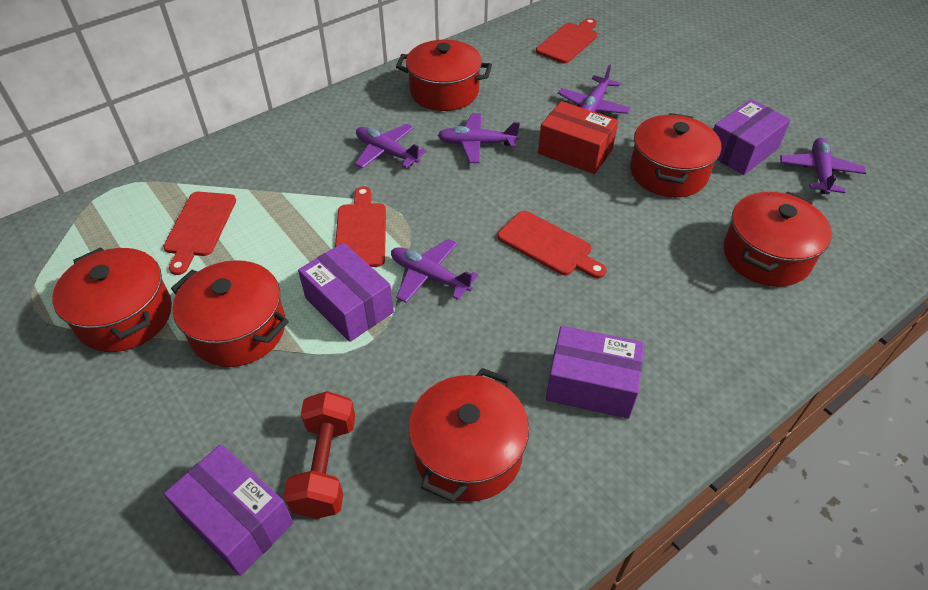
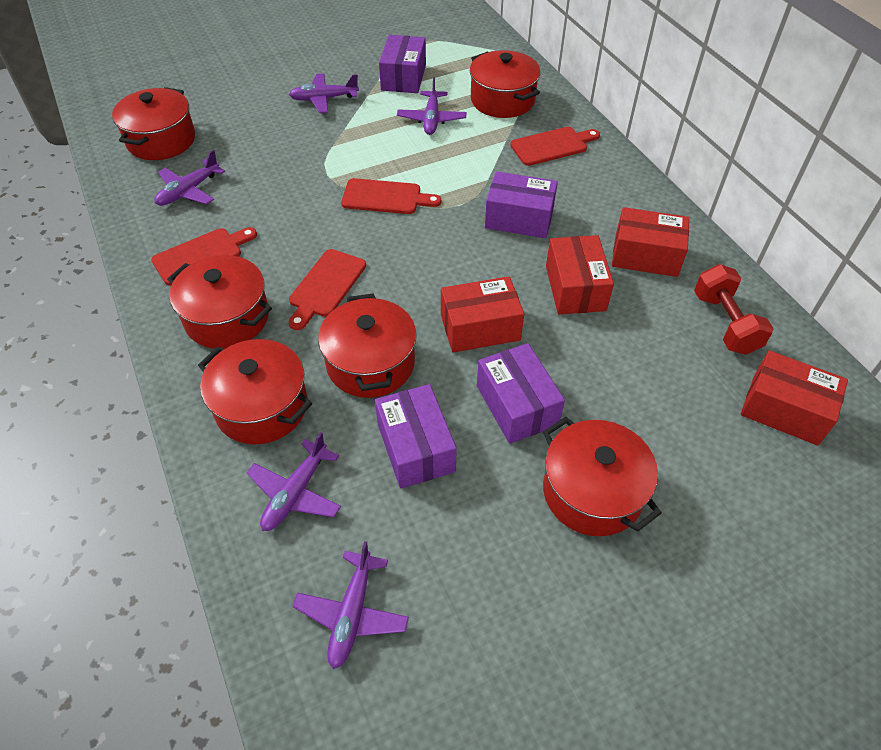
red box: 1 -> 4

